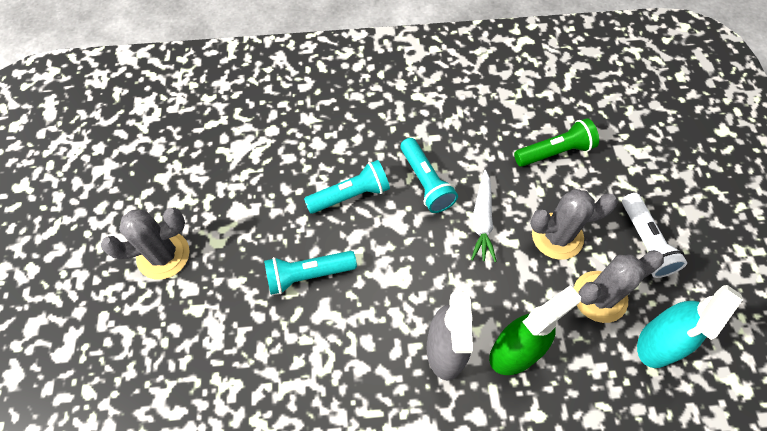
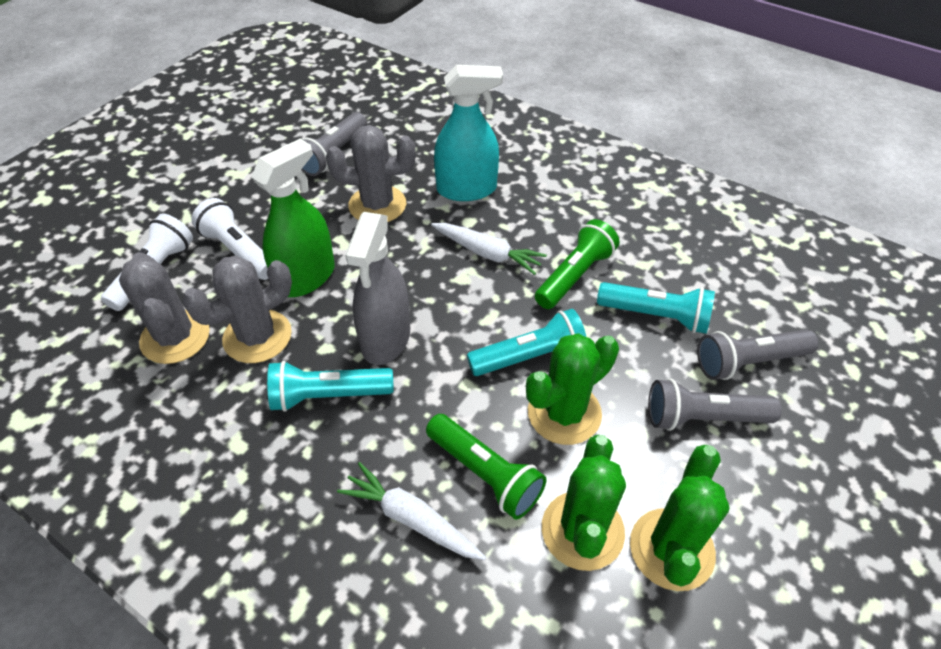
green cactus: 0 -> 3
green flashlight: 1 -> 2
grey flashlight: 0 -> 3
white carrot: 1 -> 2
white flashlight: 1 -> 2

